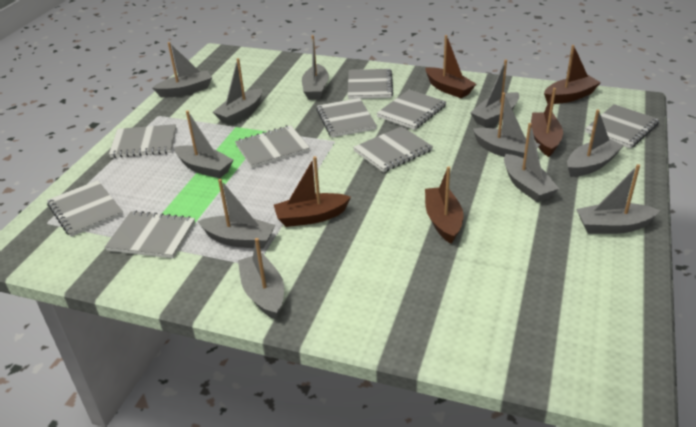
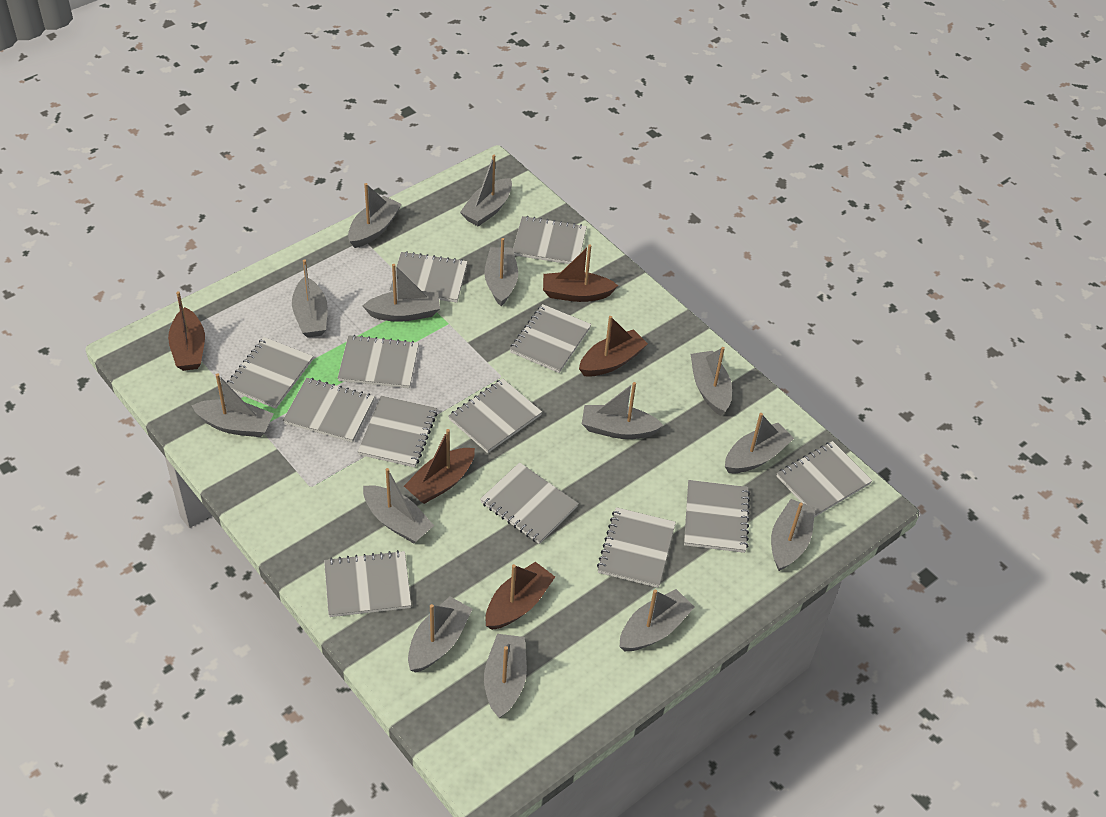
grey boat: 11 -> 14
grey notebook: 9 -> 13

